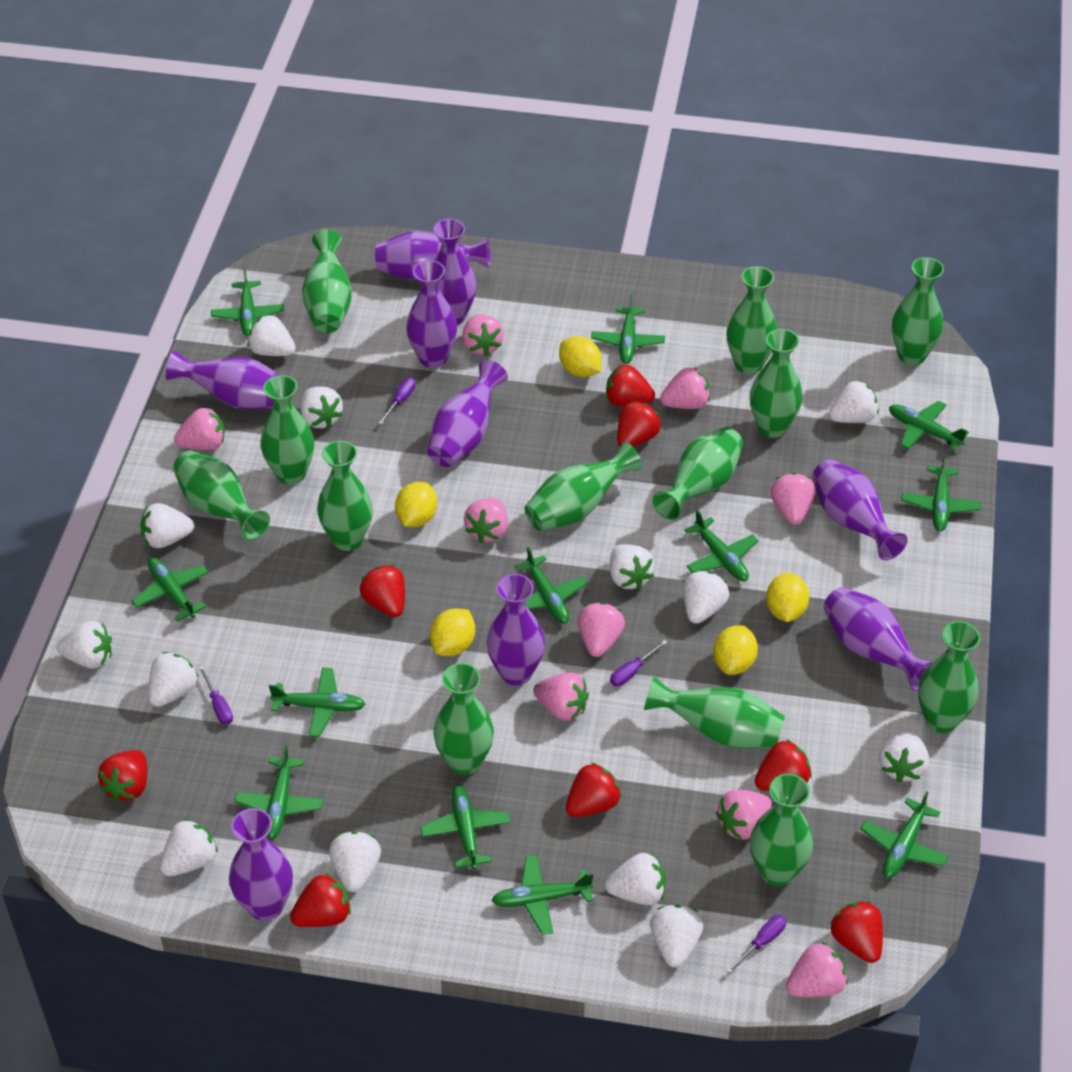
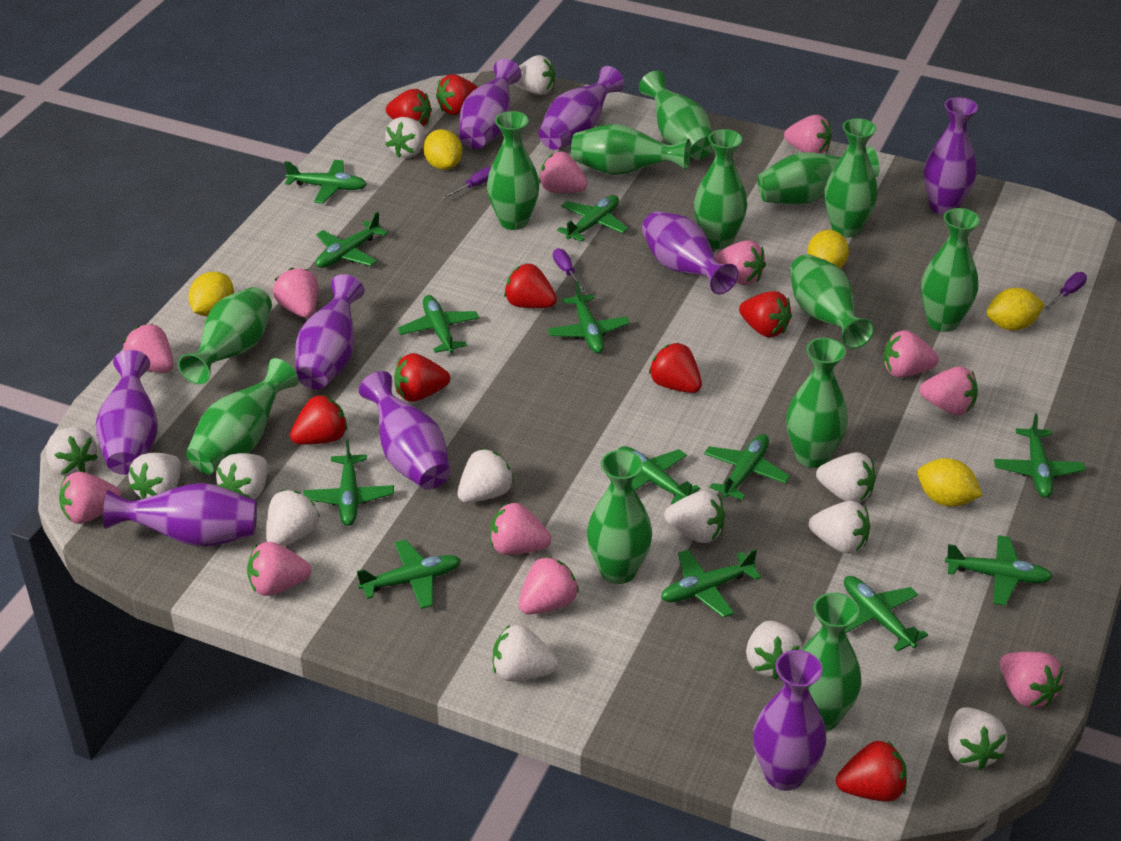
green plane: 12 -> 13
pink strawberry: 9 -> 12
purple screwdriver: 4 -> 3

